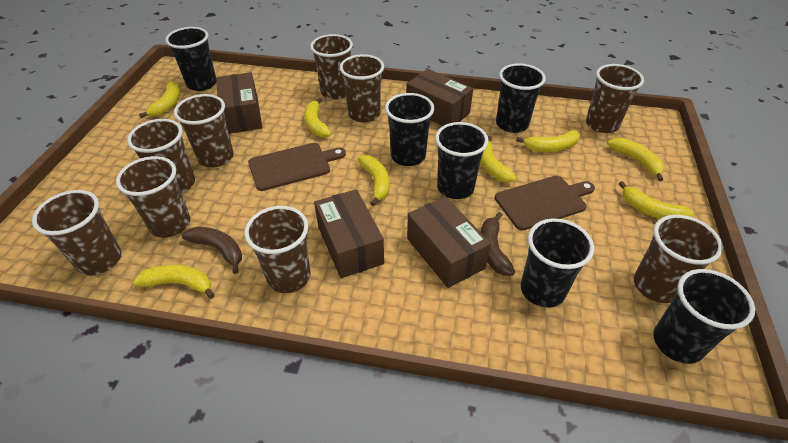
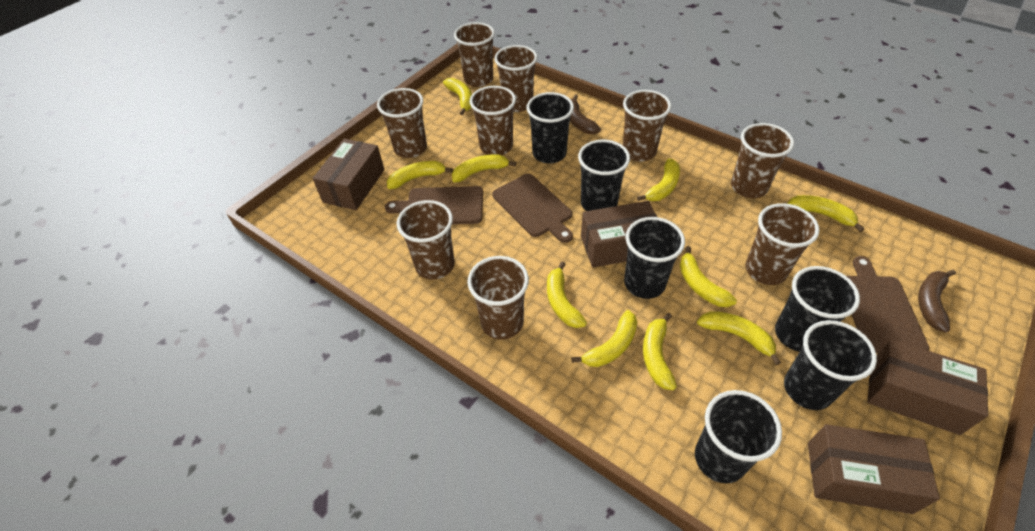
brown cutting board: 2 -> 3
yellow banana: 8 -> 10

